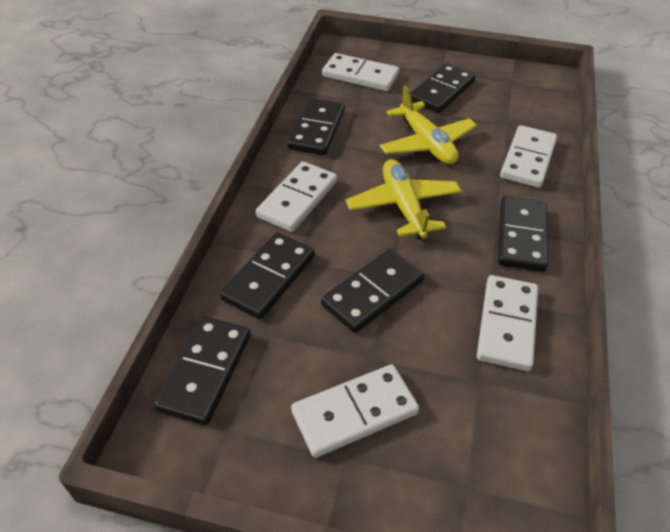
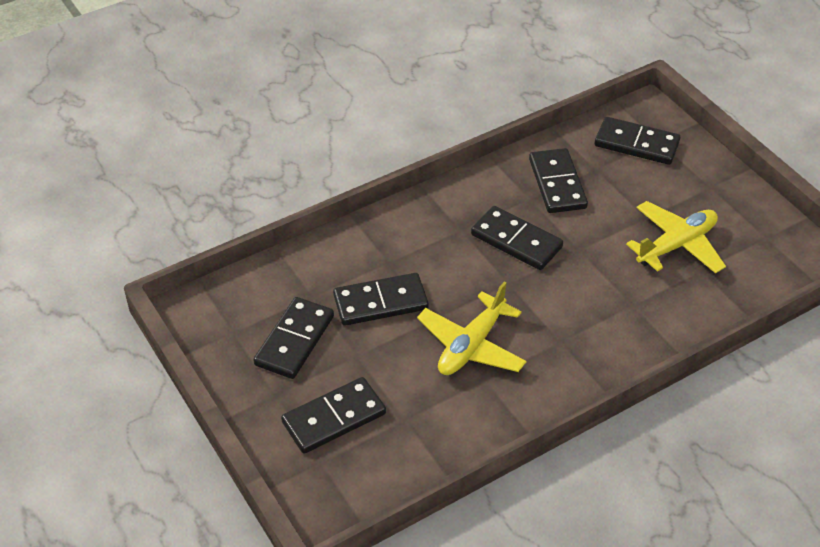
white domino: 5 -> 0

